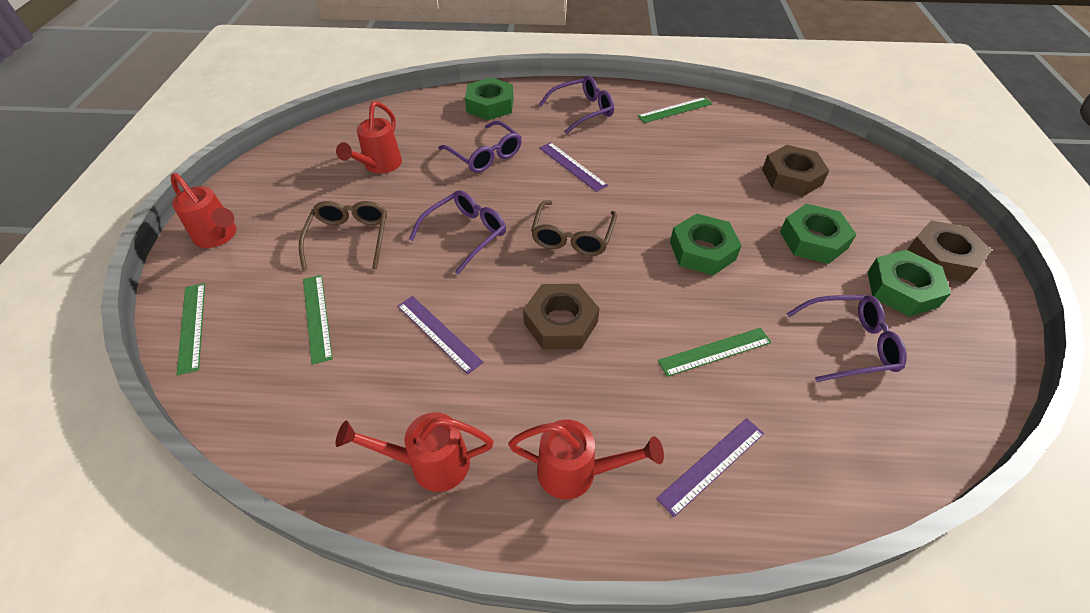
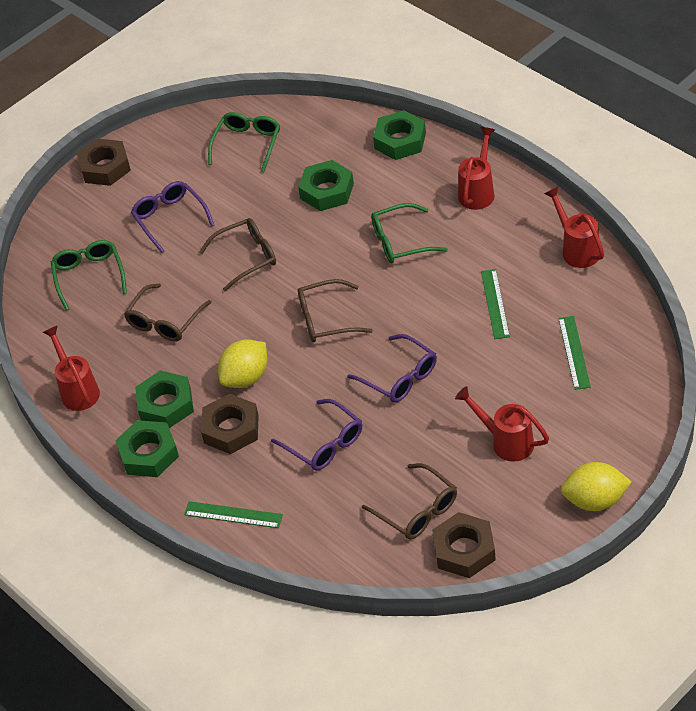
brown glasses: 2 -> 4
green glasses: 0 -> 3
green ruler: 4 -> 3
purple glasses: 4 -> 3
purple ruler: 3 -> 0
yellow lemon: 0 -> 2

